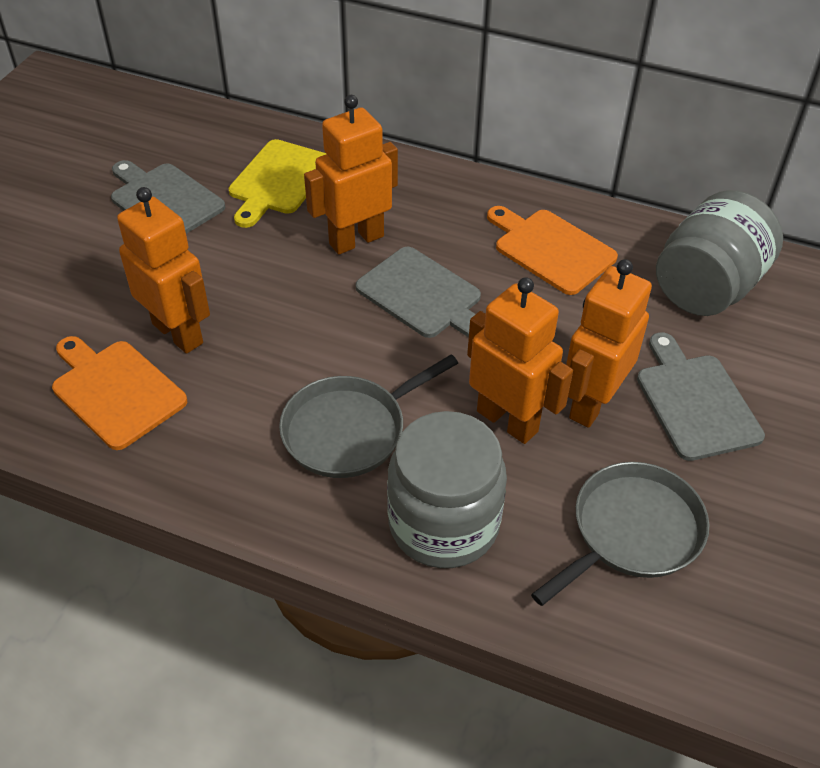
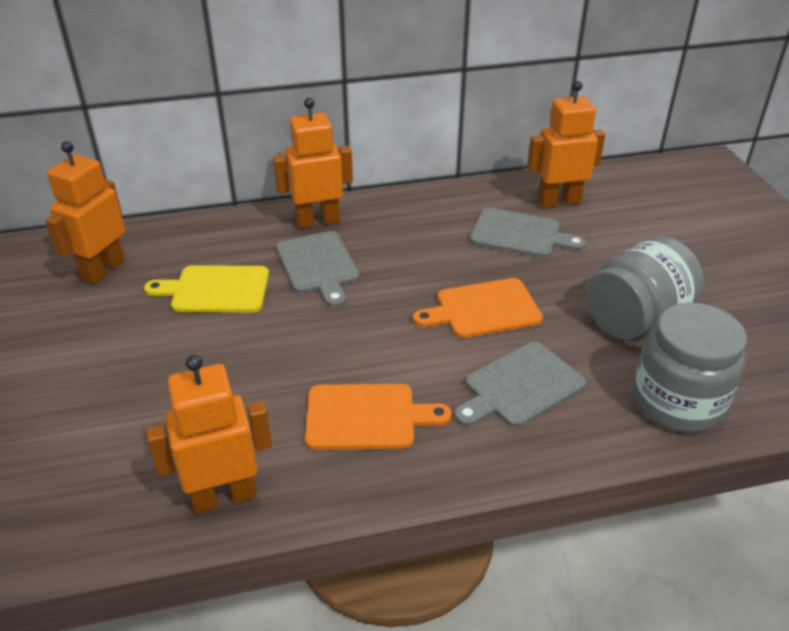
grey pan: 2 -> 0

